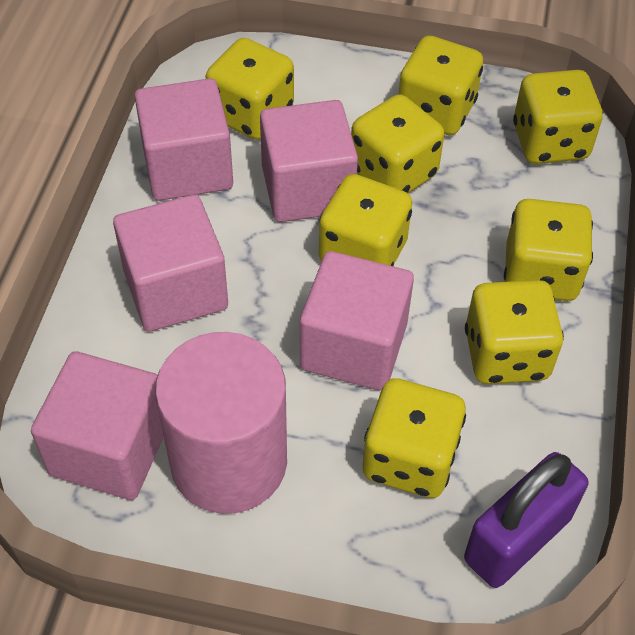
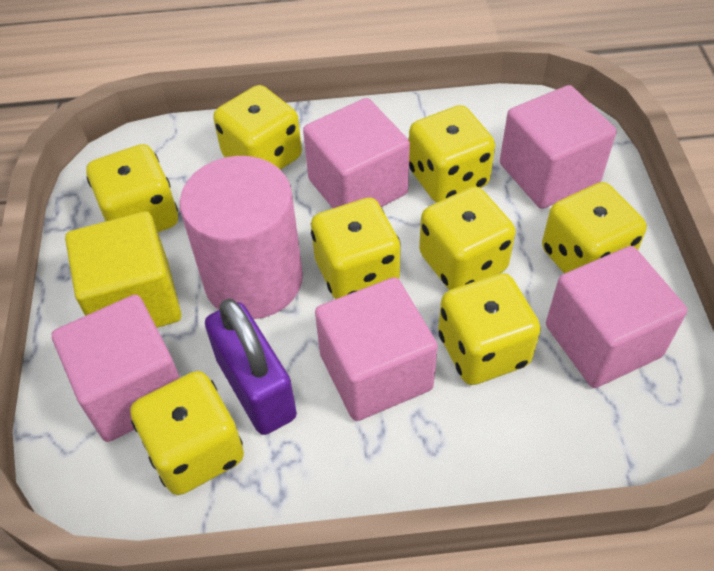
yellow cube: 0 -> 1

